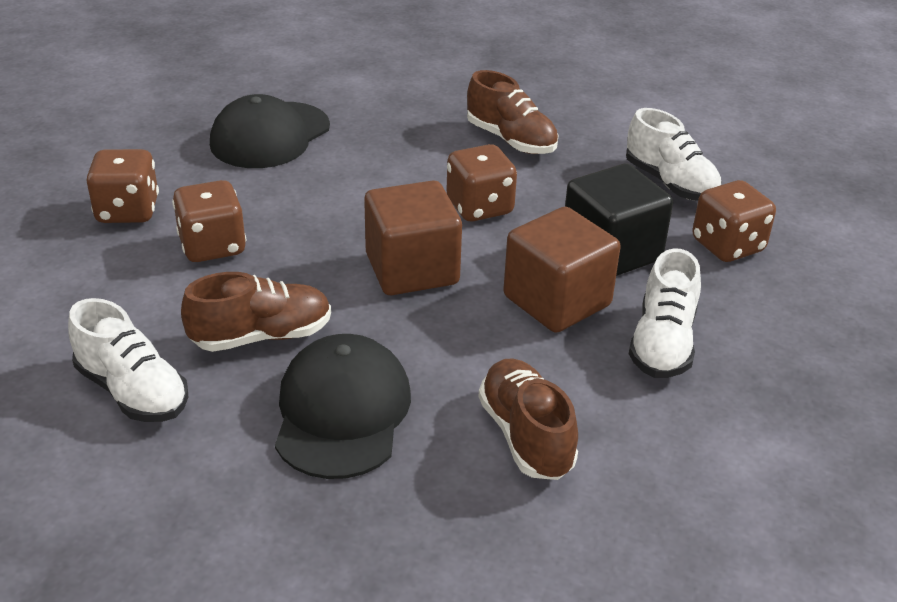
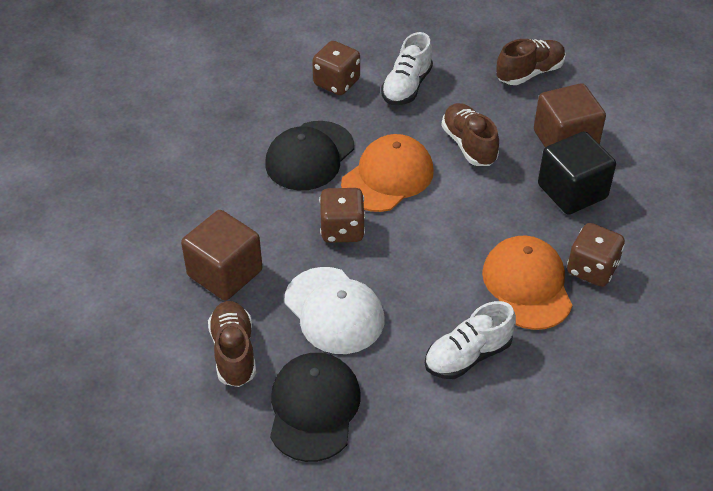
brown dice: 4 -> 3
orange cap: 0 -> 2
white cap: 0 -> 1
white shoe: 3 -> 2

